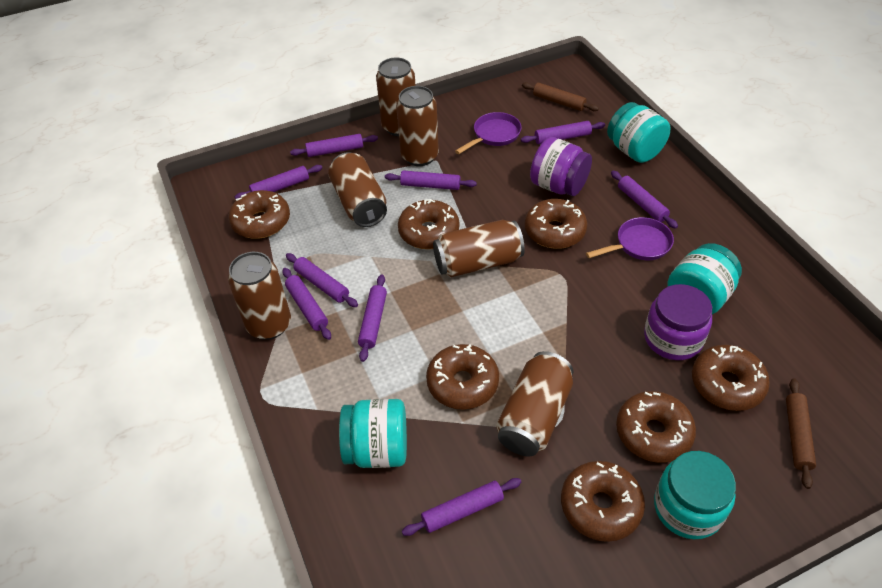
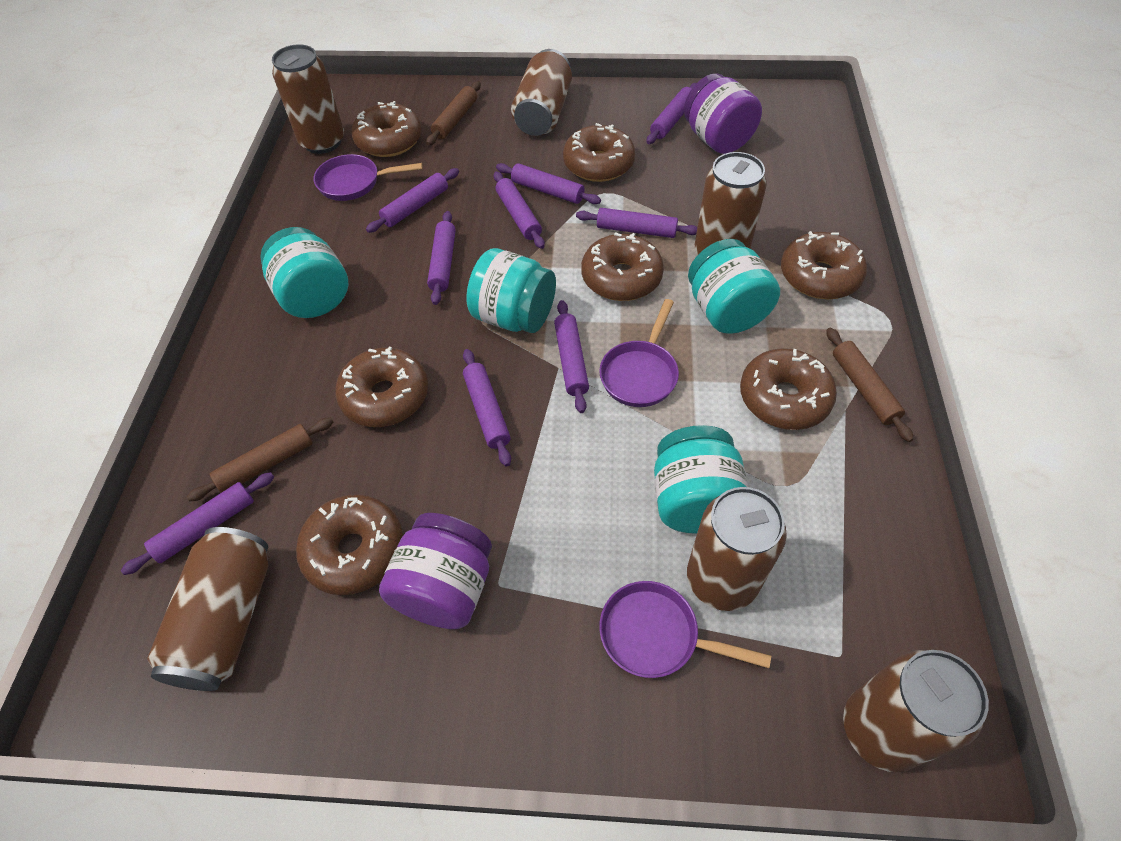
brown rolling pin: 2 -> 3
purple pan: 2 -> 3

